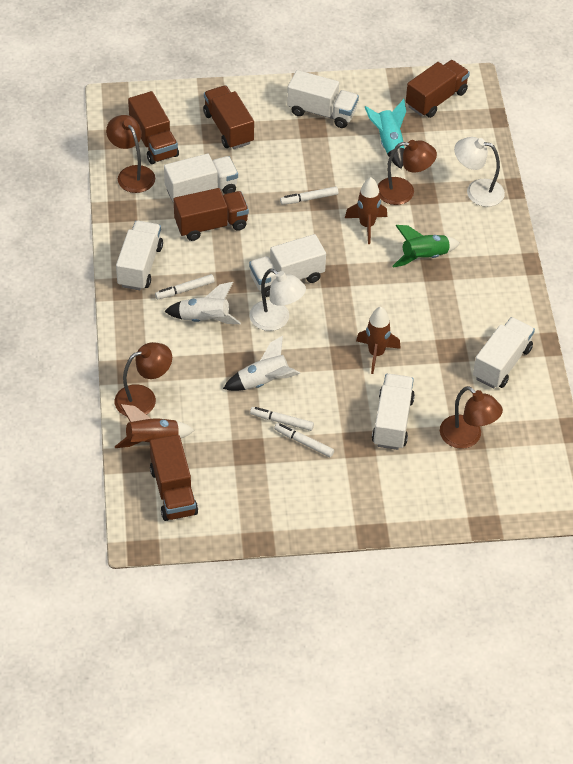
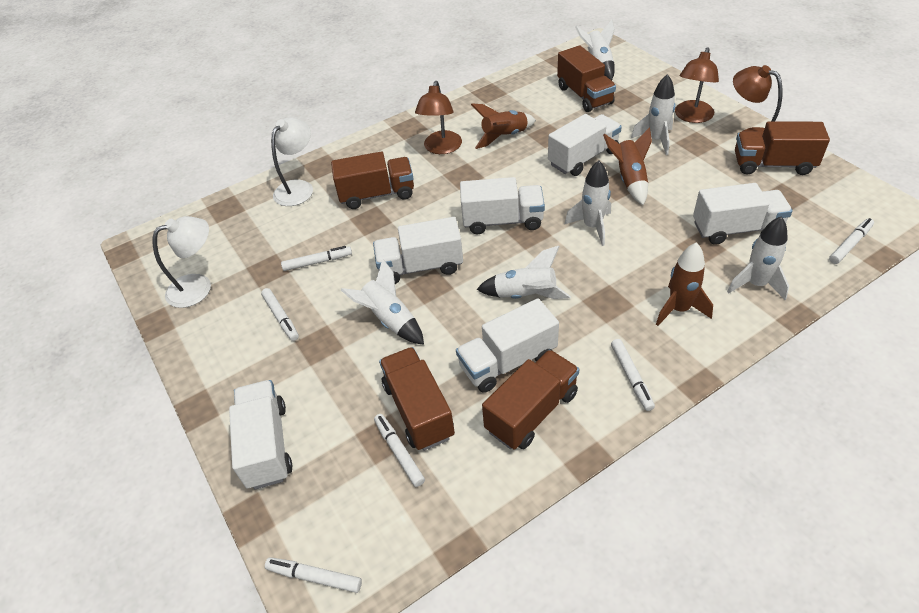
brown lamp: 4 -> 3
green rocket: 1 -> 0
turquoise rocket: 1 -> 0
white marker: 4 -> 6
white rocket: 2 -> 6

